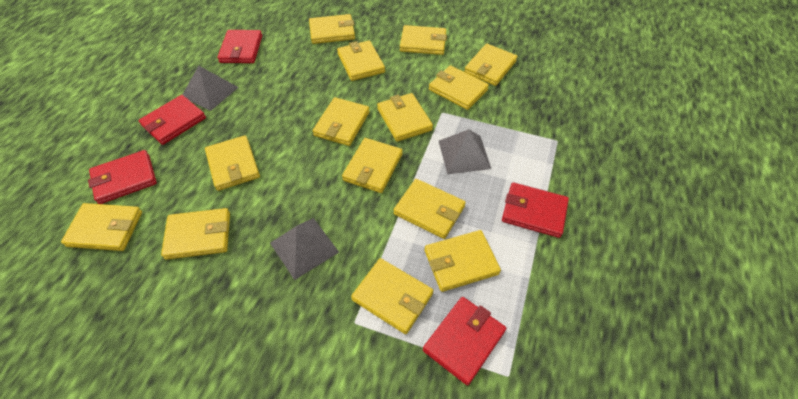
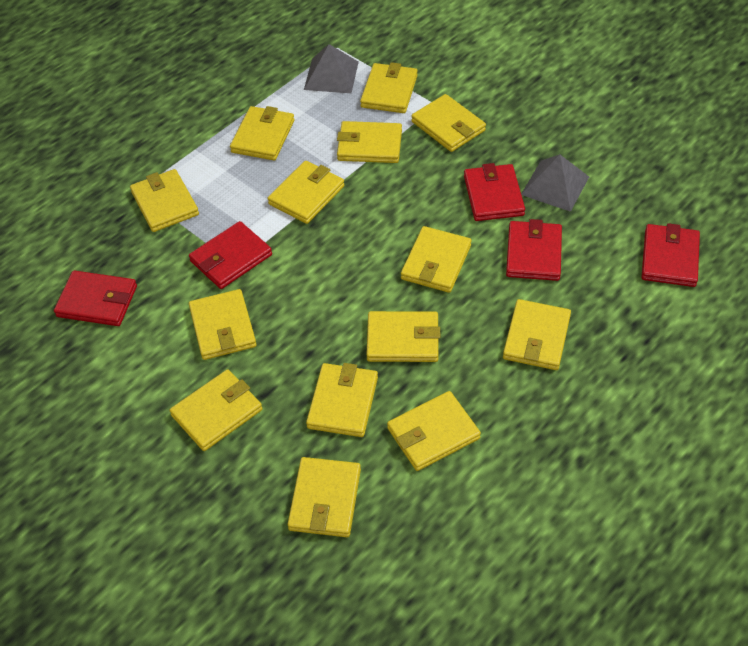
grey pyramid: 3 -> 2

